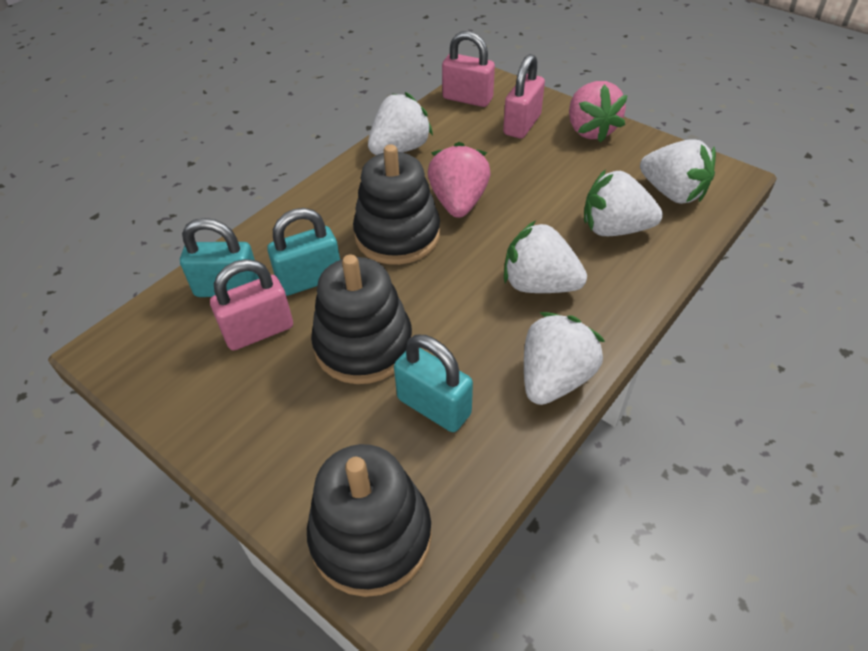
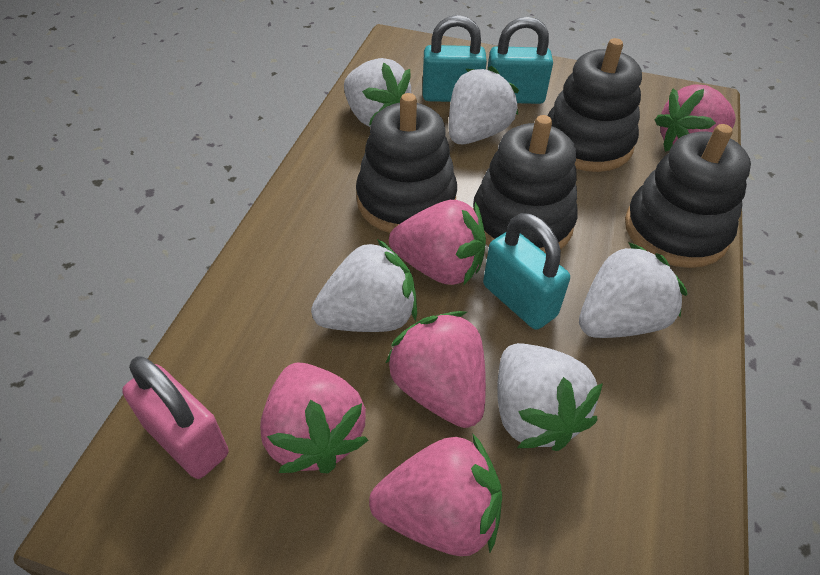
black stacking toy: 3 -> 4
pink padlock: 3 -> 1
pink strawberry: 2 -> 5

